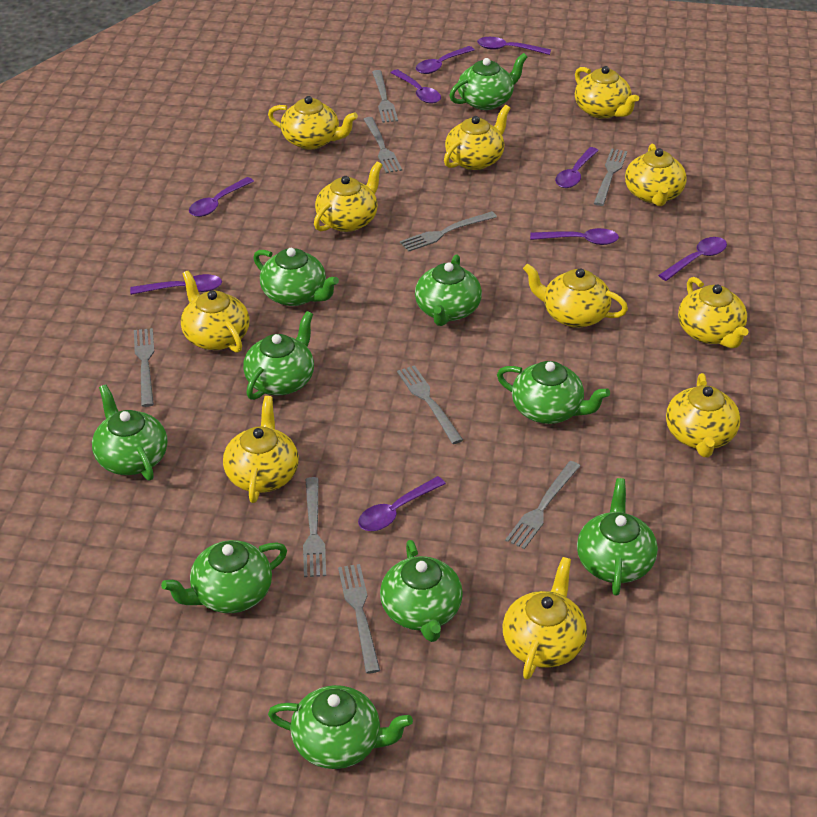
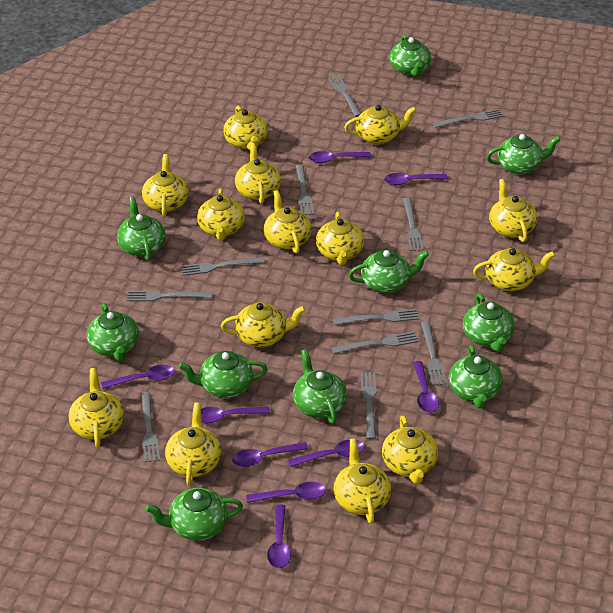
grey fork: 9 -> 11
yellow teapot: 11 -> 14

